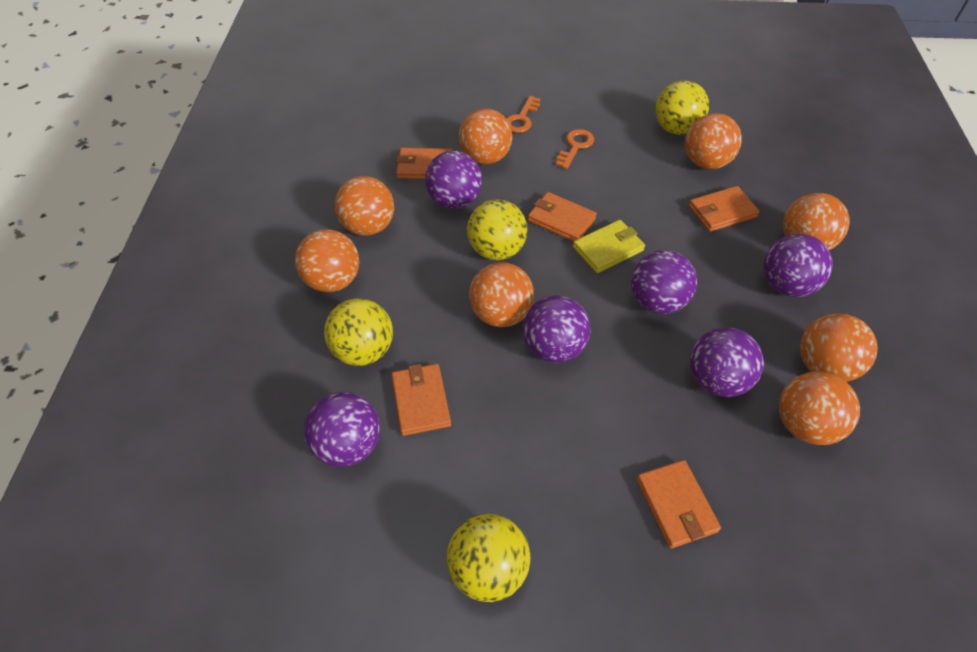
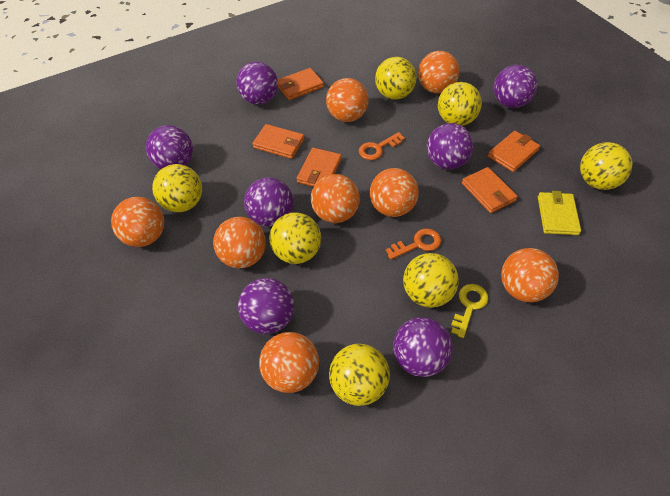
purple ball: 6 -> 7
yellow ball: 4 -> 7
yellow key: 0 -> 1

